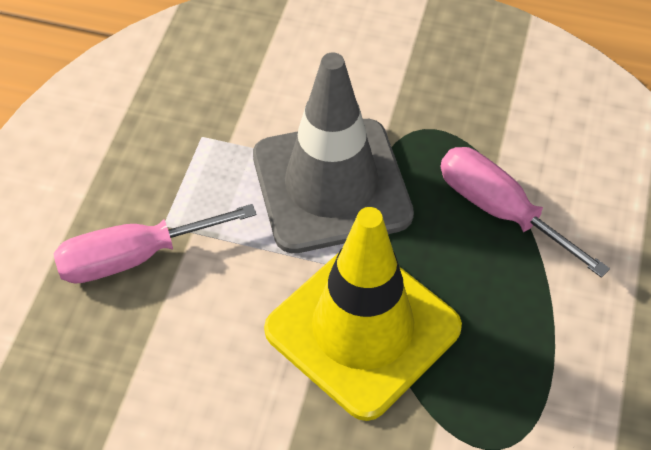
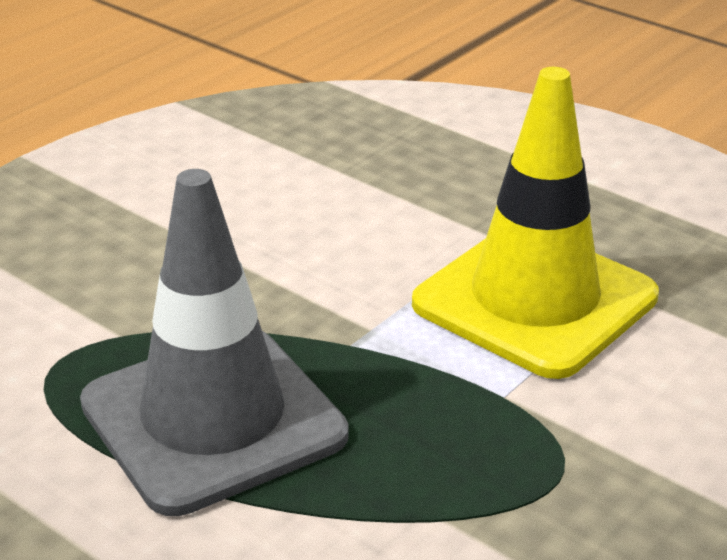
pink screwdriver: 2 -> 0

